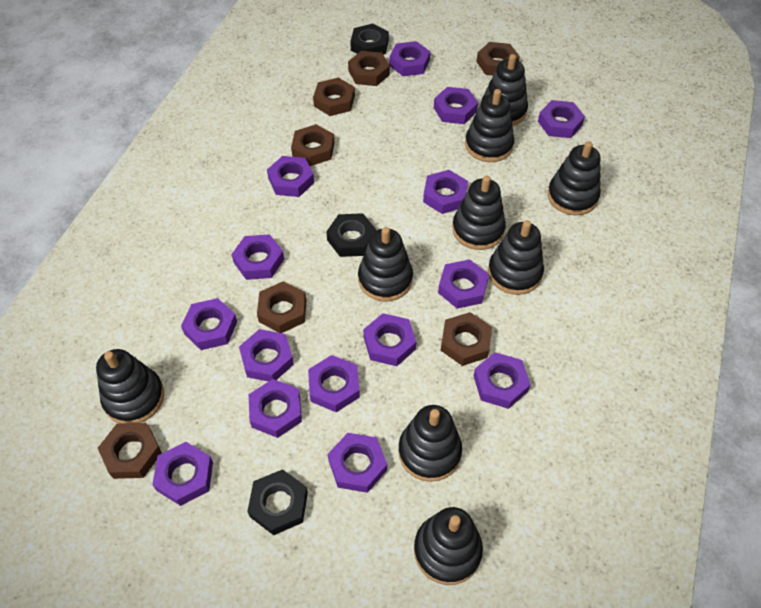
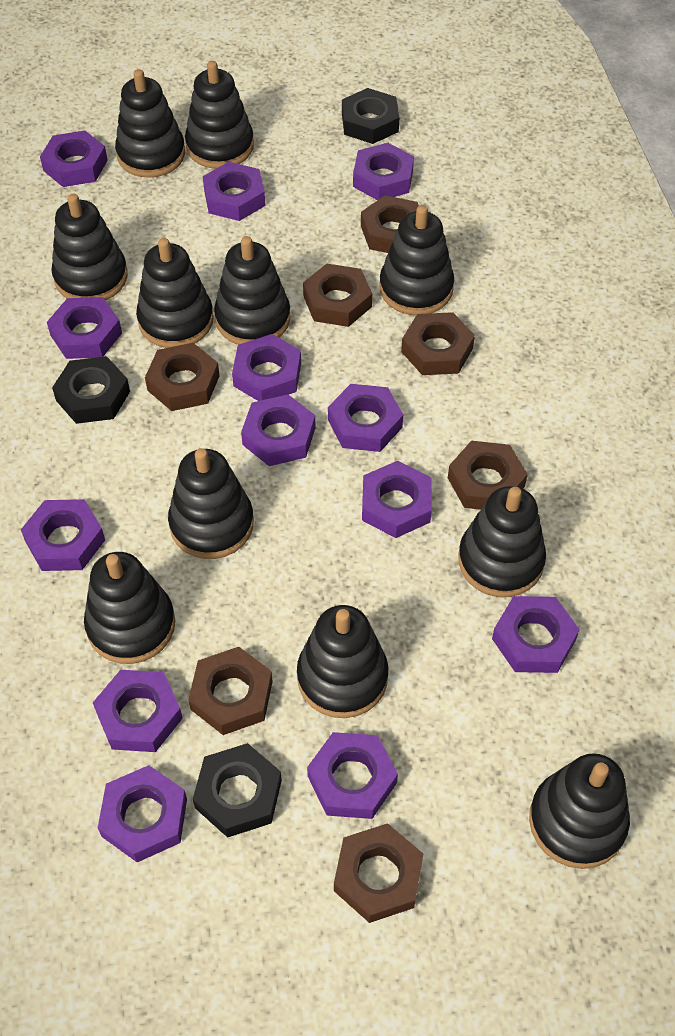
black stacking toy: 9 -> 11
purple nut: 15 -> 13

